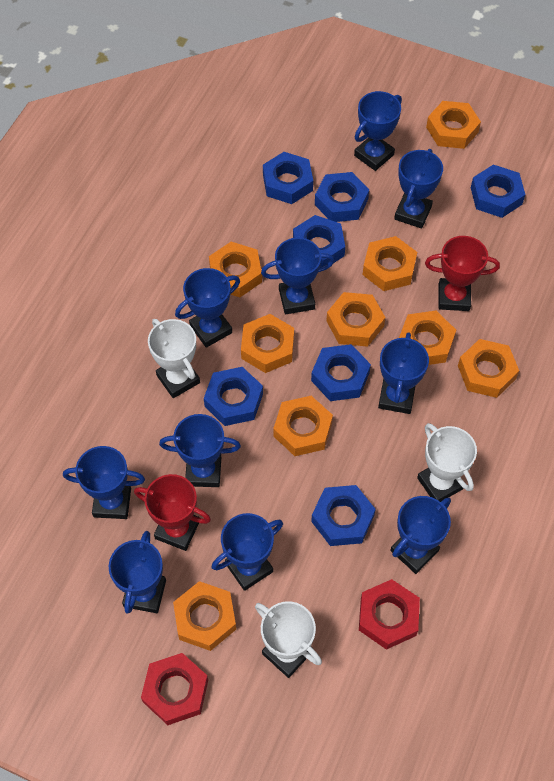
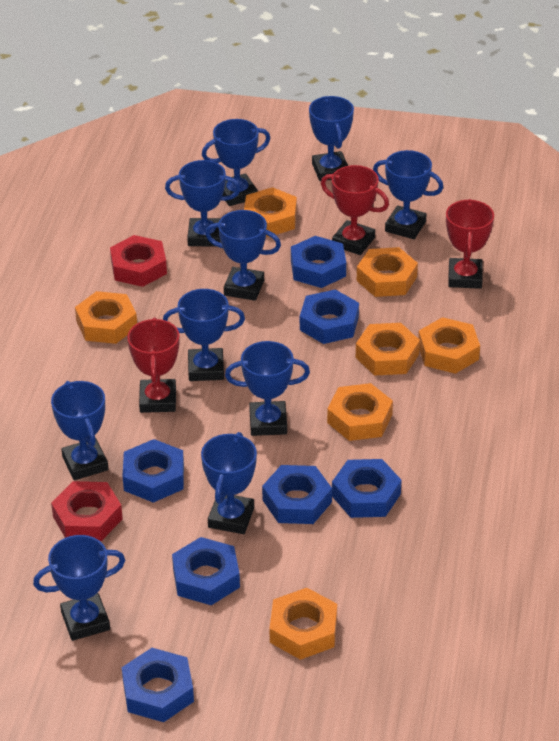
orange nut: 9 -> 7
red trophy: 2 -> 3
white trophy: 3 -> 0

